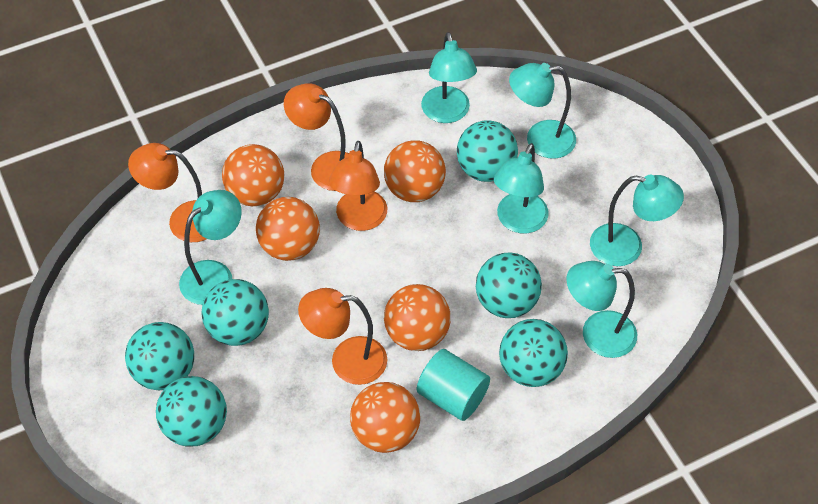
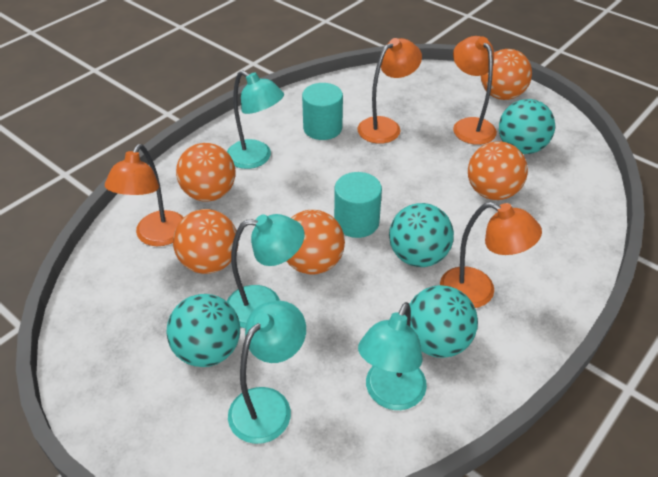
turquoise ball: 6 -> 4
turquoise cylinder: 1 -> 2
turquoise lamp: 6 -> 4

